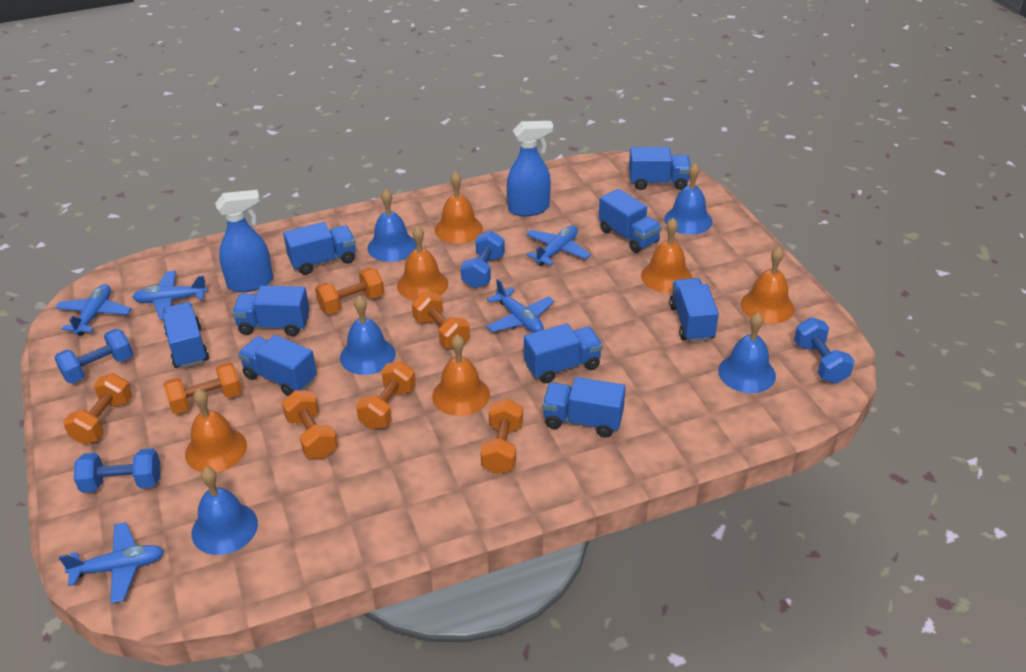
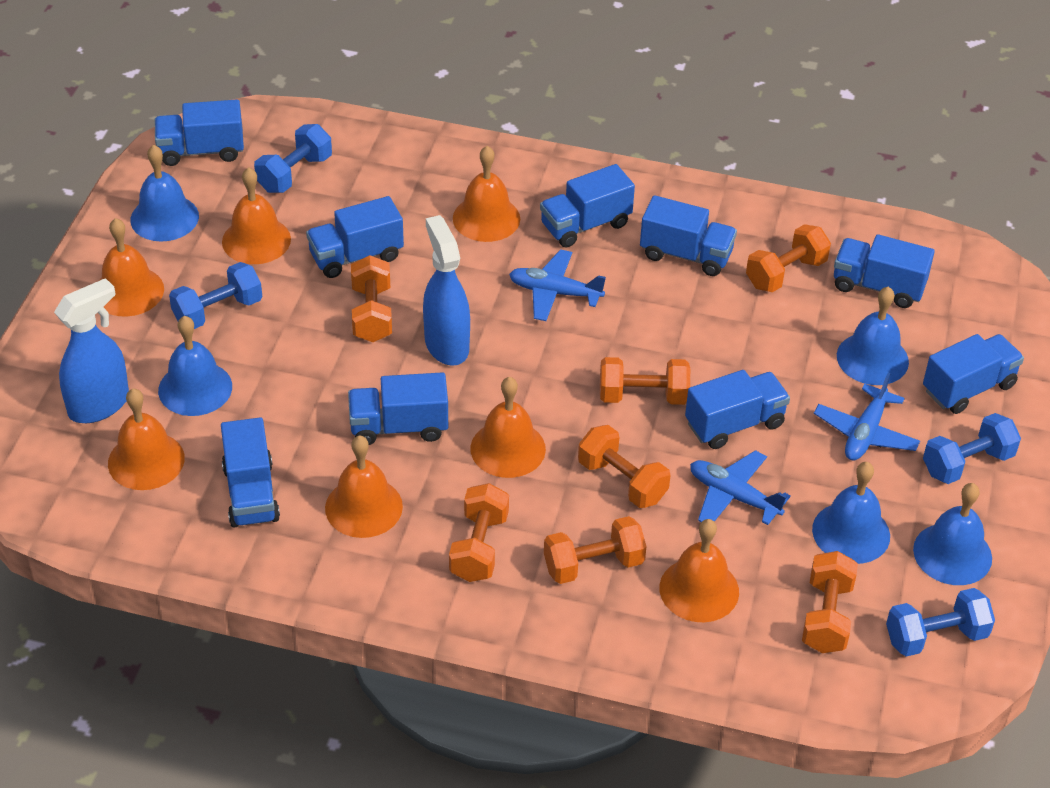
blue plane: 5 -> 3
orange bell: 6 -> 7

